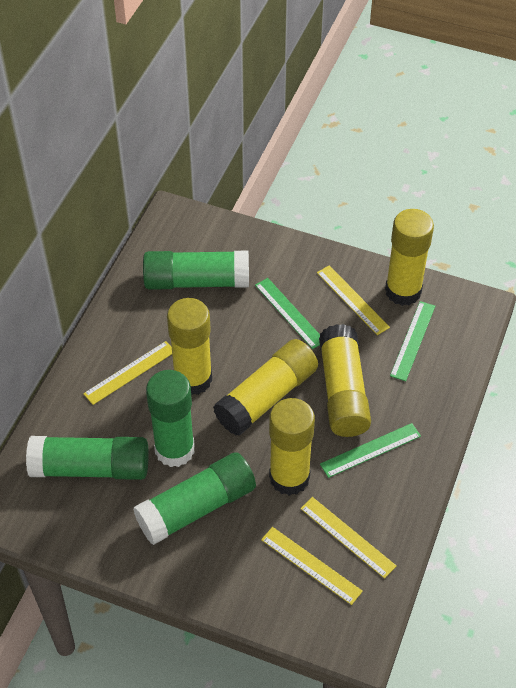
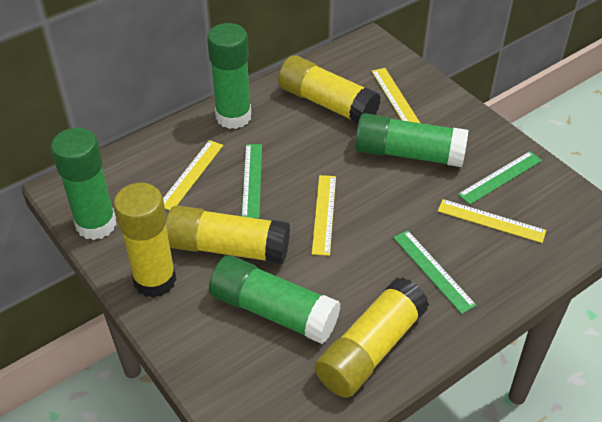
yellow glue stick: 5 -> 4

